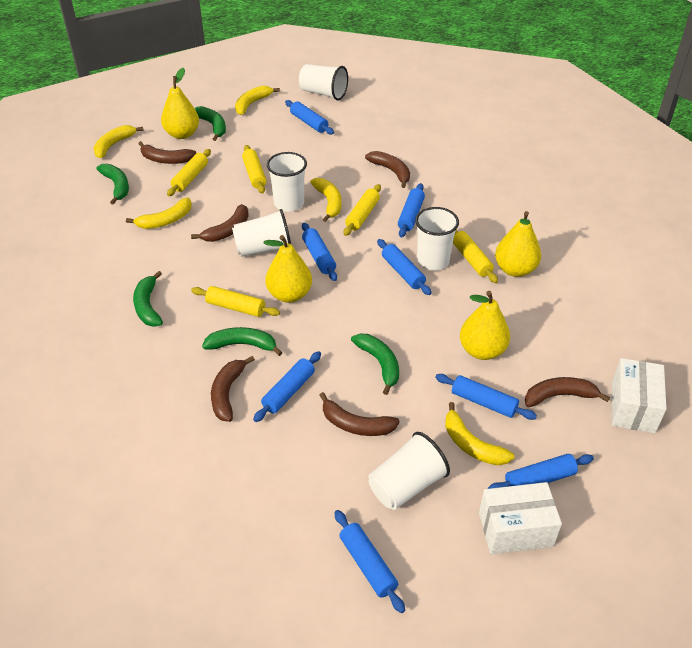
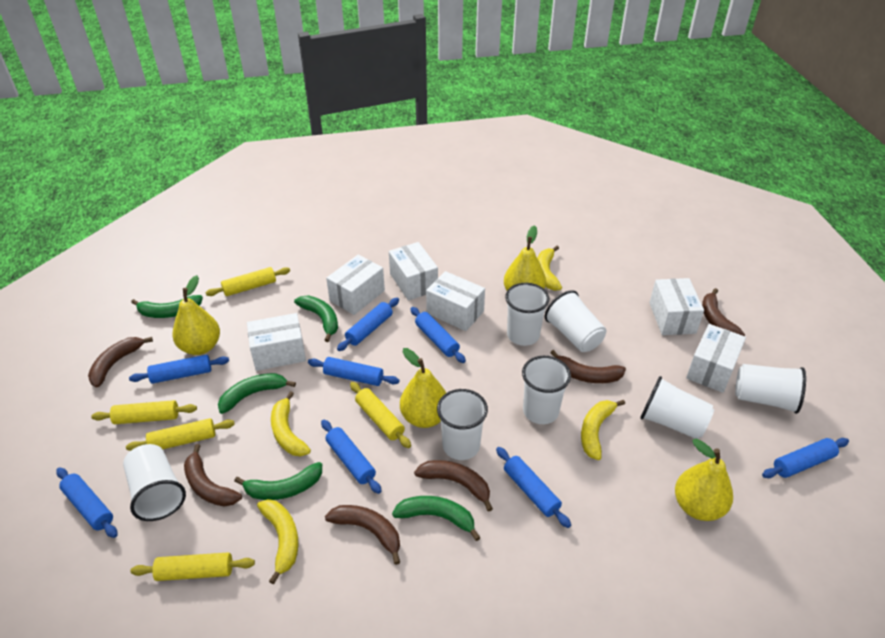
white box: 2 -> 6
white cup: 5 -> 7
yellow banana: 5 -> 4

